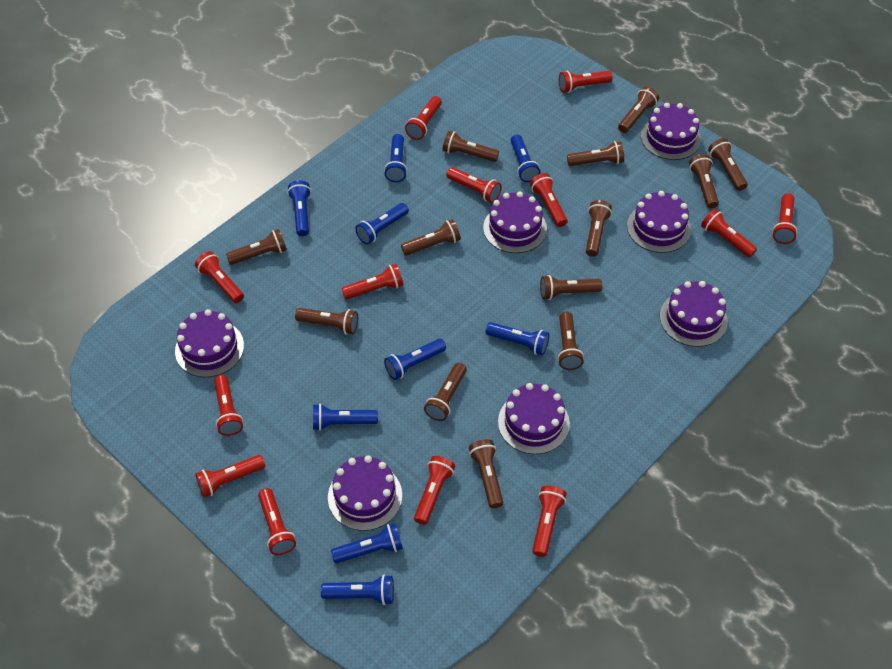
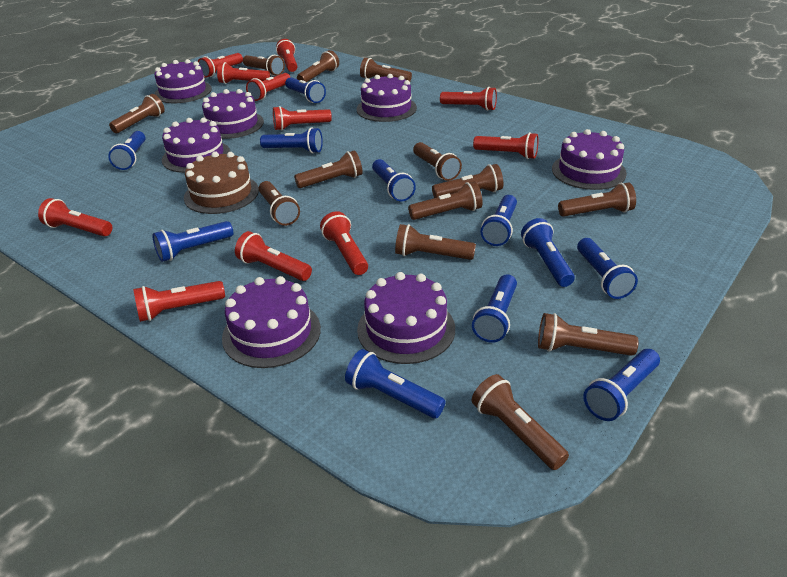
blue flashlight: 9 -> 11
brown cake: 0 -> 1
red flashlight: 13 -> 11

